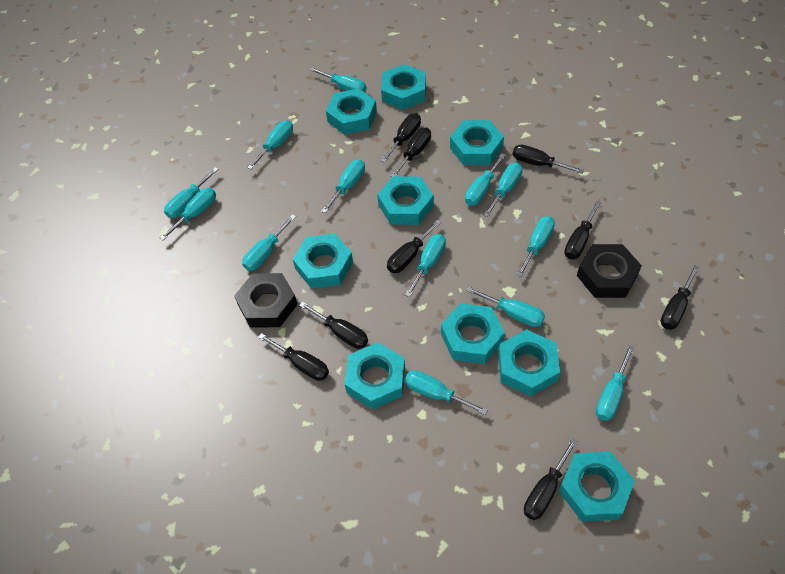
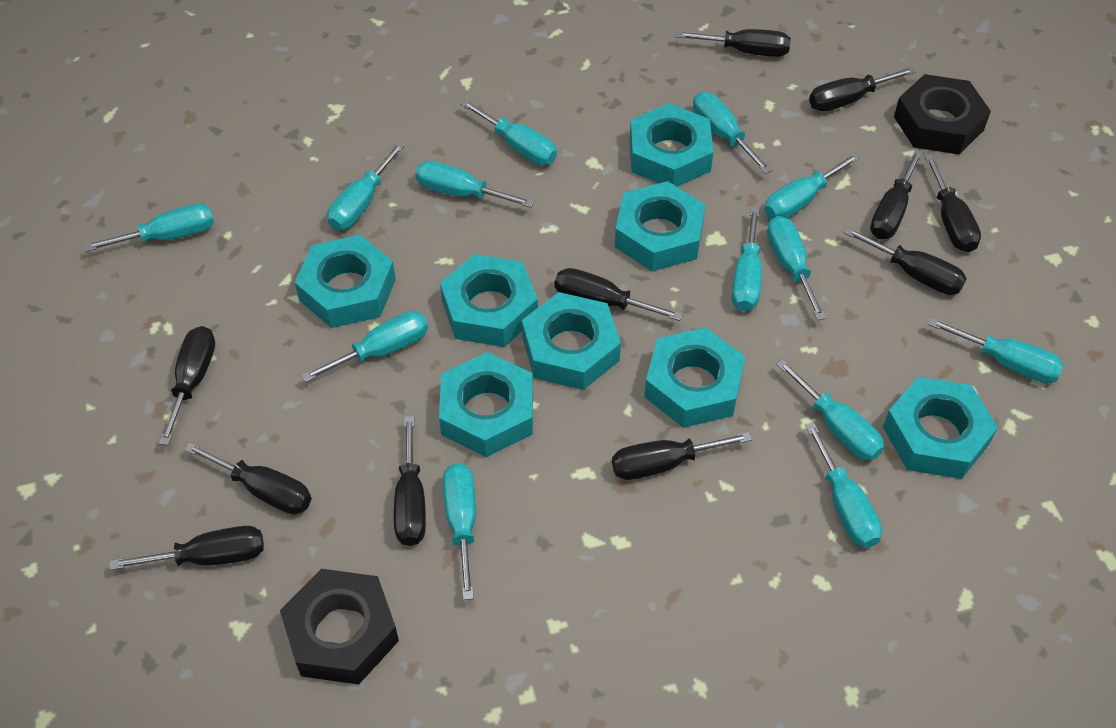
black screwdriver: 9 -> 11
turquoise nut: 9 -> 8

